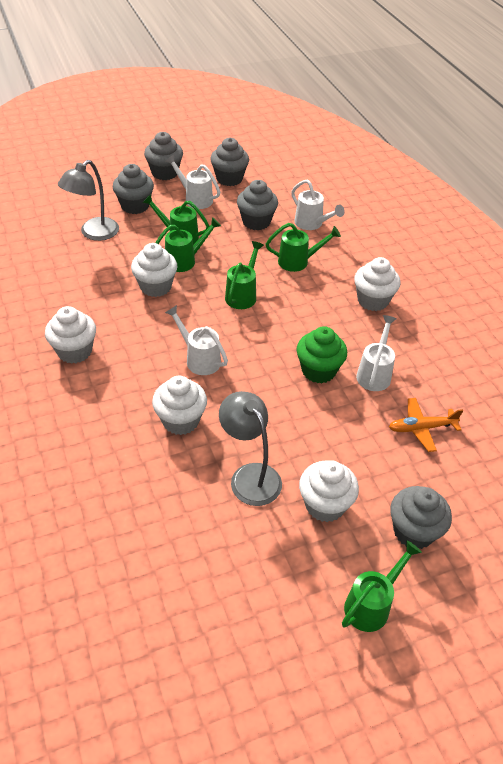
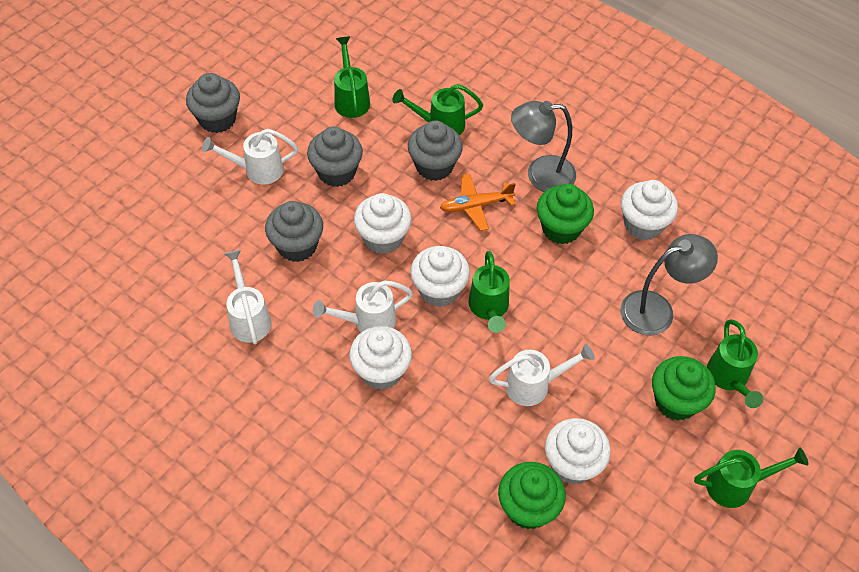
green cupcake: 1 -> 3
grey cupcake: 5 -> 4

